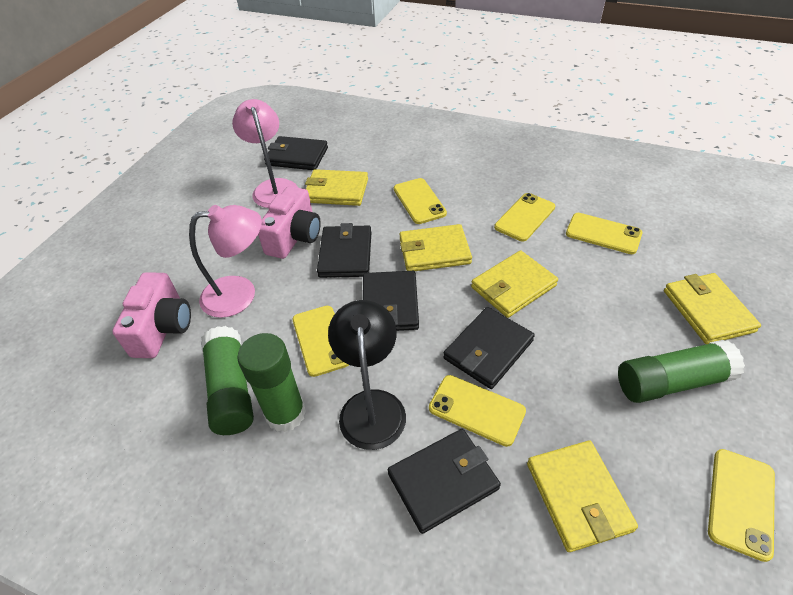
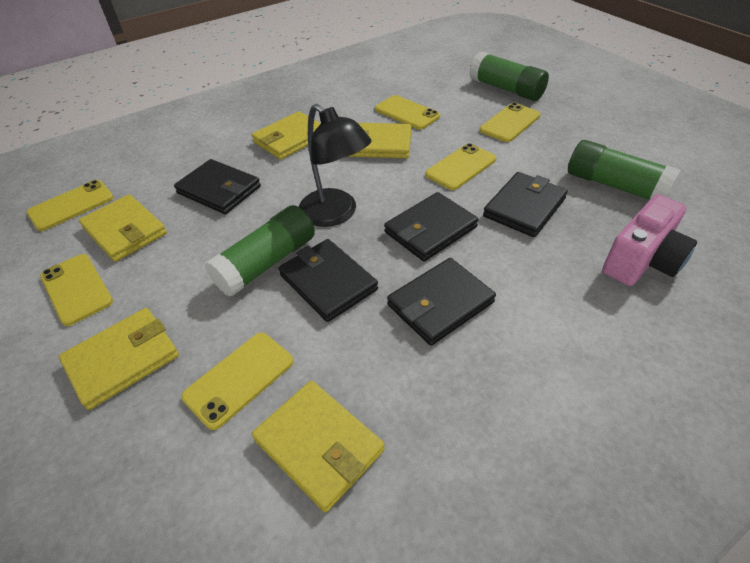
pink camera: 2 -> 1
pink lamp: 2 -> 0

